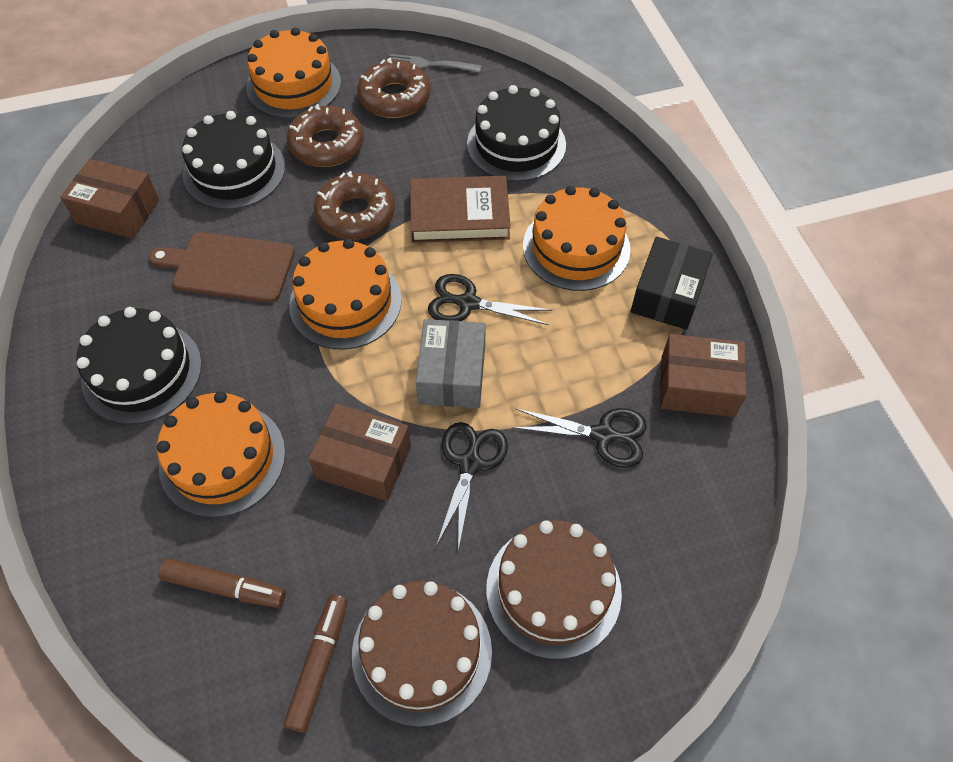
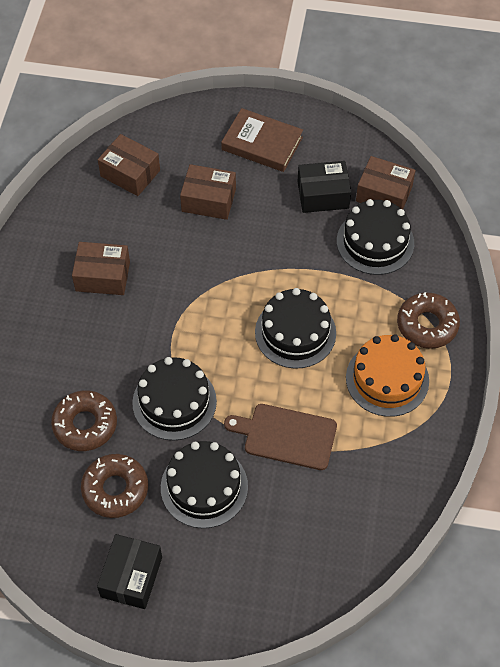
black box: 1 -> 2
black cake: 3 -> 4
black scissors: 3 -> 0
brown box: 3 -> 4
brown cake: 2 -> 0
brown marker: 2 -> 0
grey box: 1 -> 0
grey fork: 1 -> 0
orange cake: 4 -> 1

